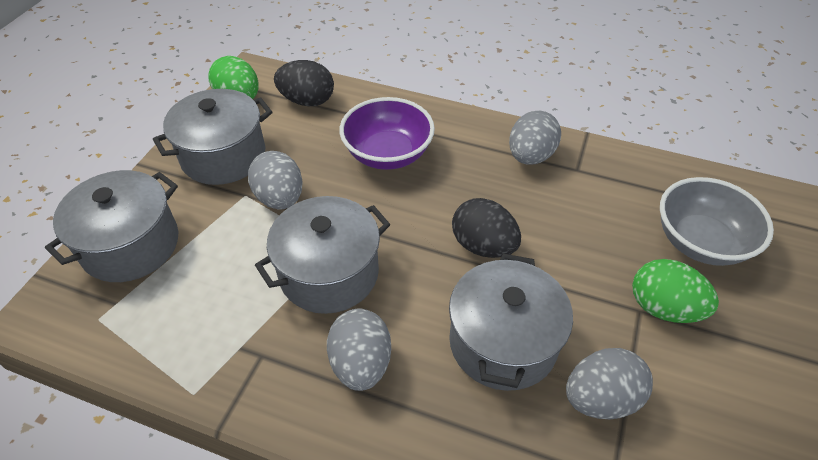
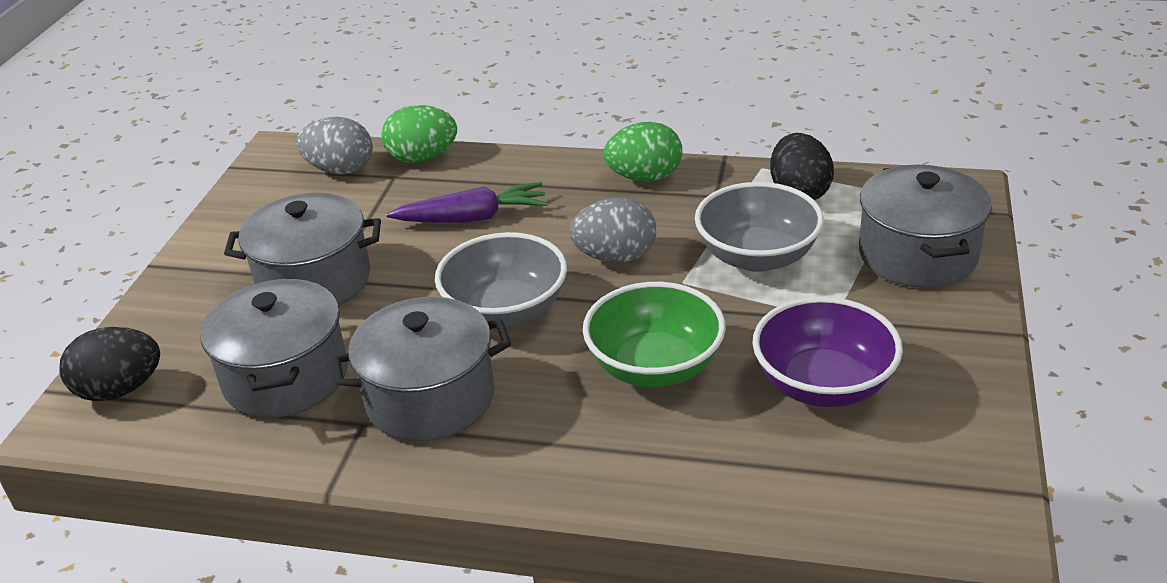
green bowl: 0 -> 1
grey bowl: 1 -> 2
grey egg: 4 -> 2
purple carrot: 0 -> 1

